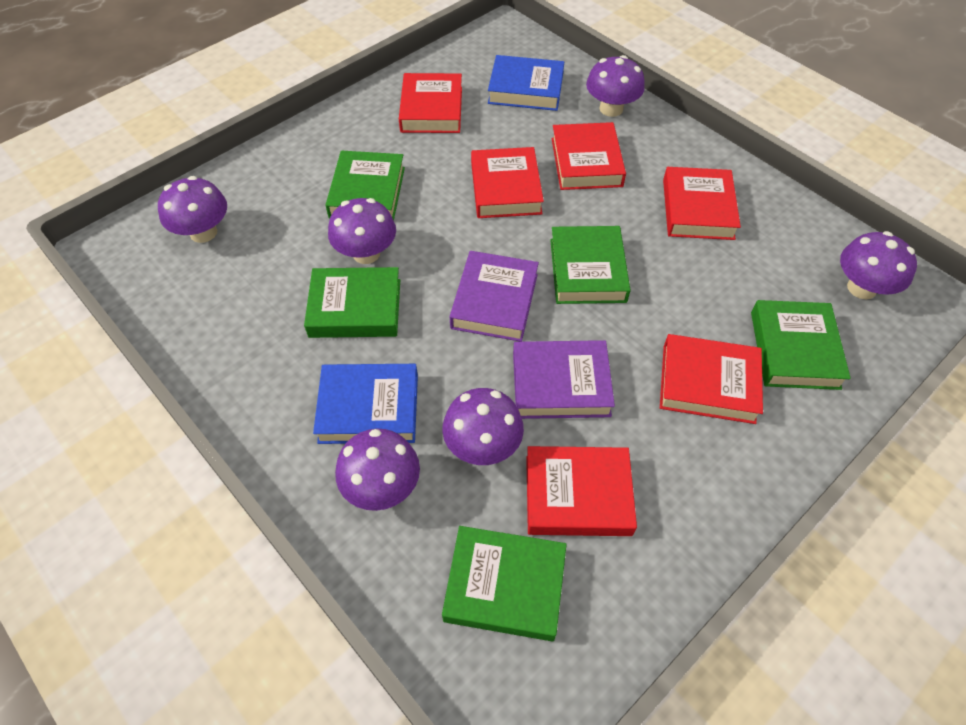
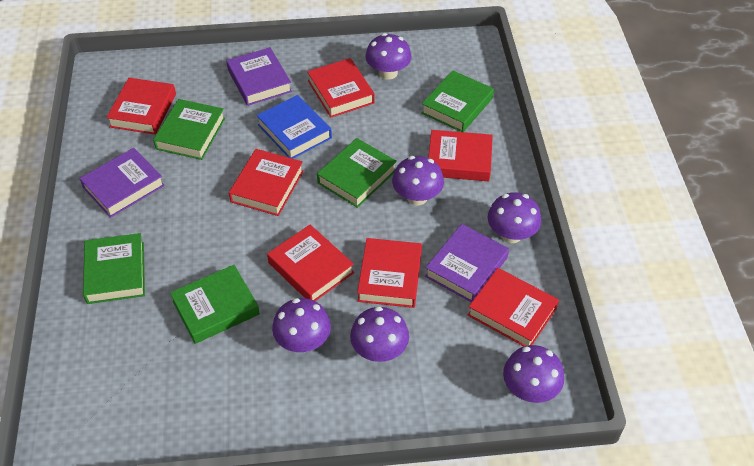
blue book: 2 -> 1
purple book: 2 -> 3
red book: 6 -> 7

